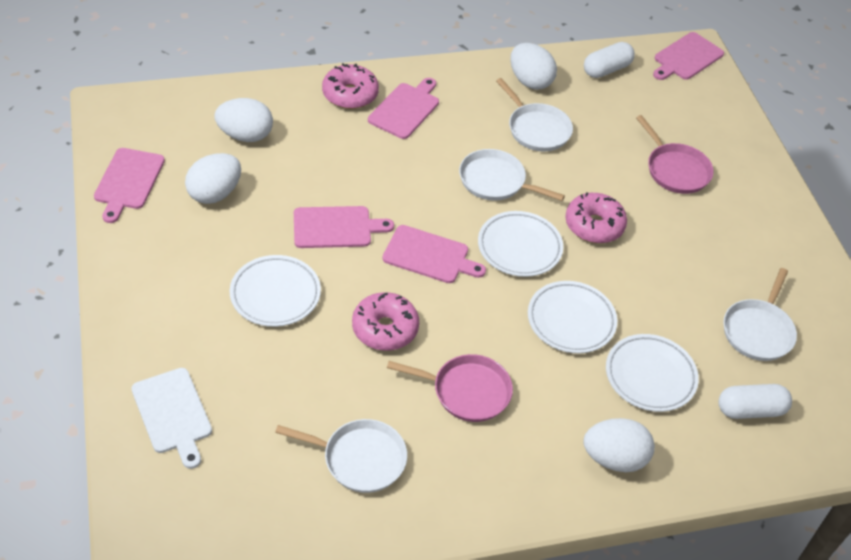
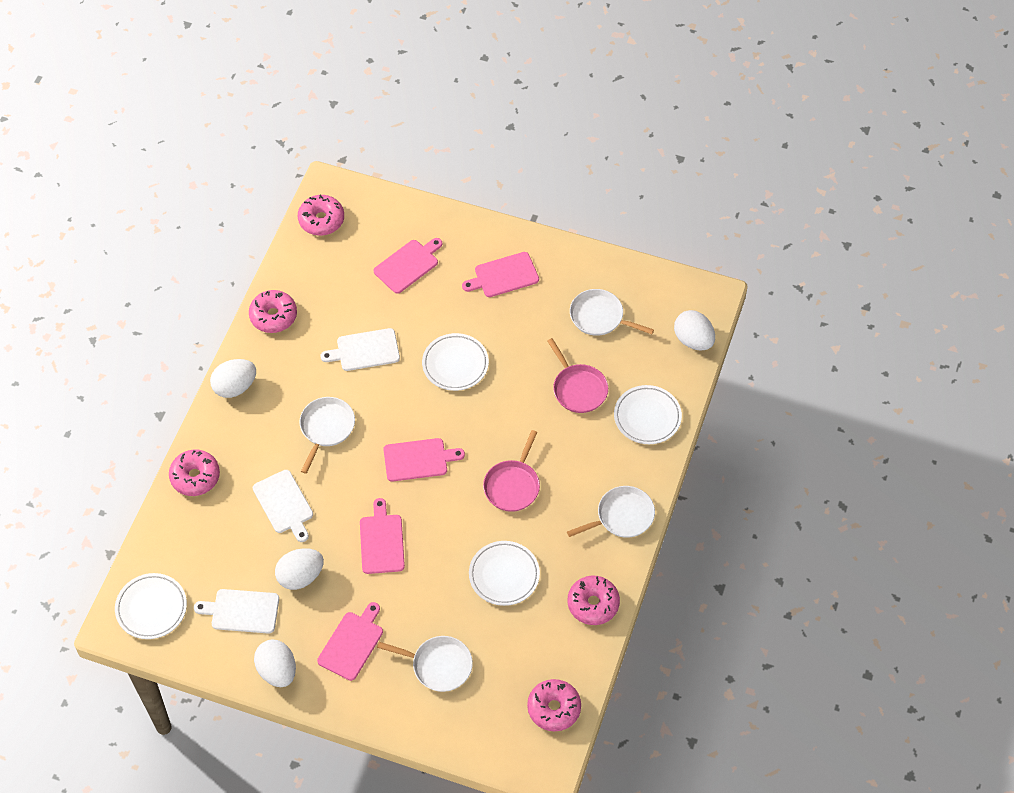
pink donut: 3 -> 5
white capsule: 2 -> 0
white cutting board: 1 -> 3

